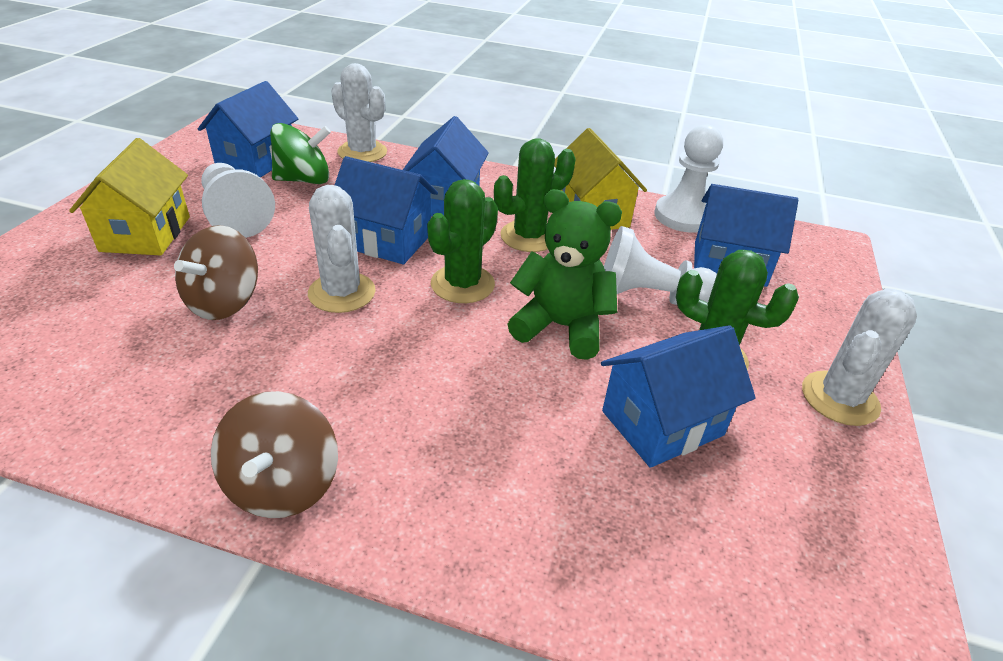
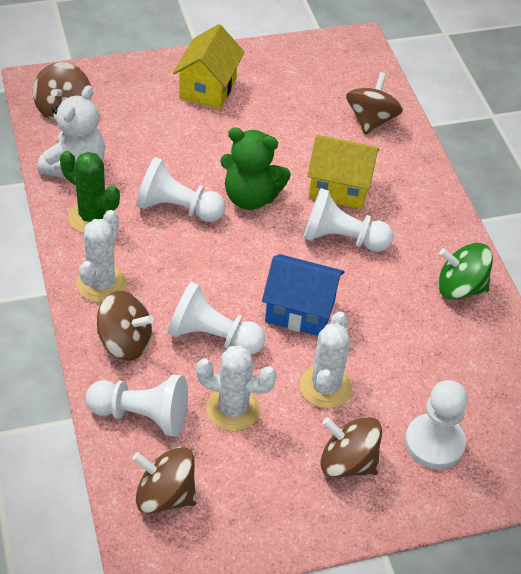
blue house: 5 -> 1
brown spinning top: 2 -> 5
green cactus: 3 -> 1
white pawn: 3 -> 5
white teddy bear: 0 -> 1

